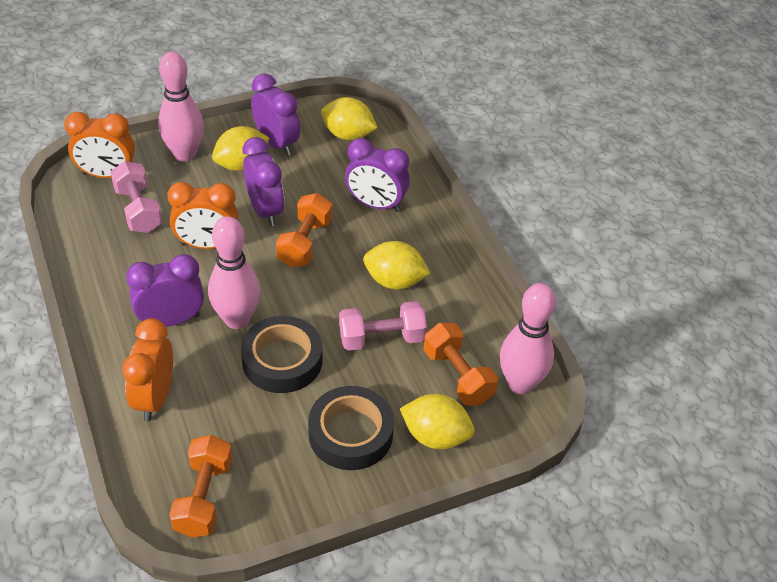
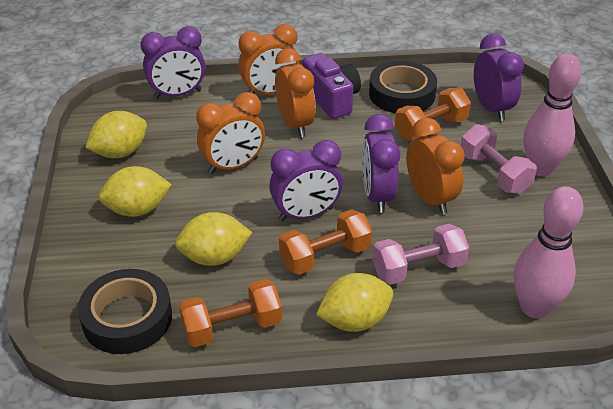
orange clock: 3 -> 4
pink bowling pin: 3 -> 2
purple camera: 0 -> 1

